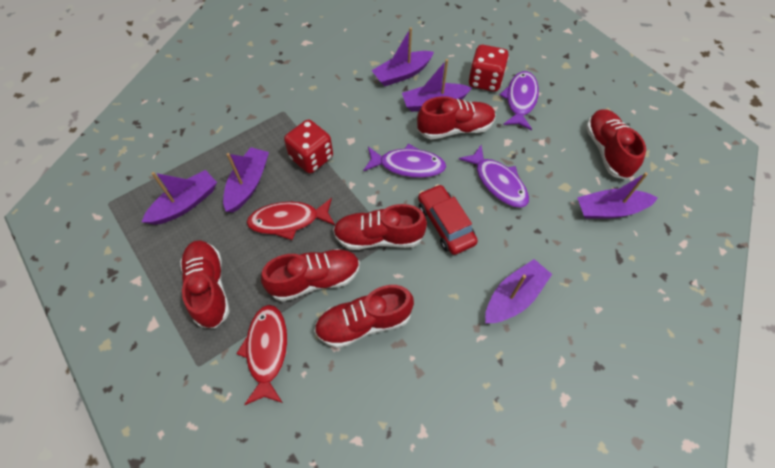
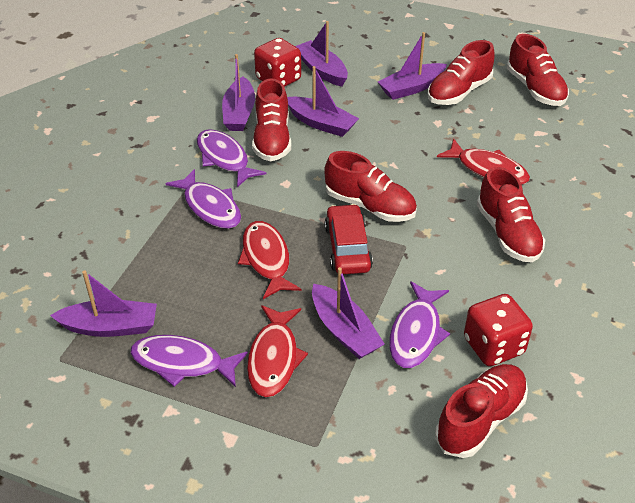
purple fish: 3 -> 4
red fish: 2 -> 3

